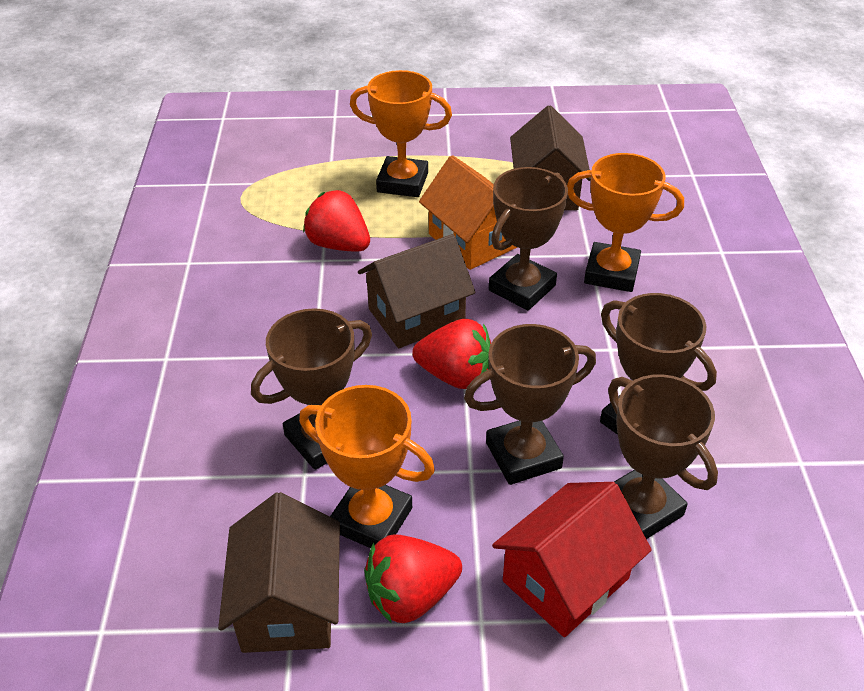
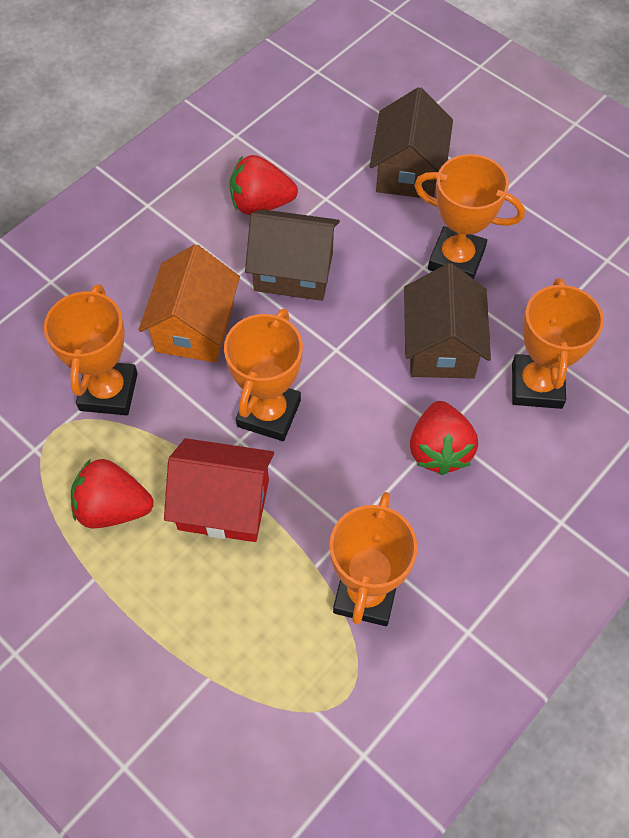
brown trophy: 5 -> 0
orange trophy: 3 -> 5

